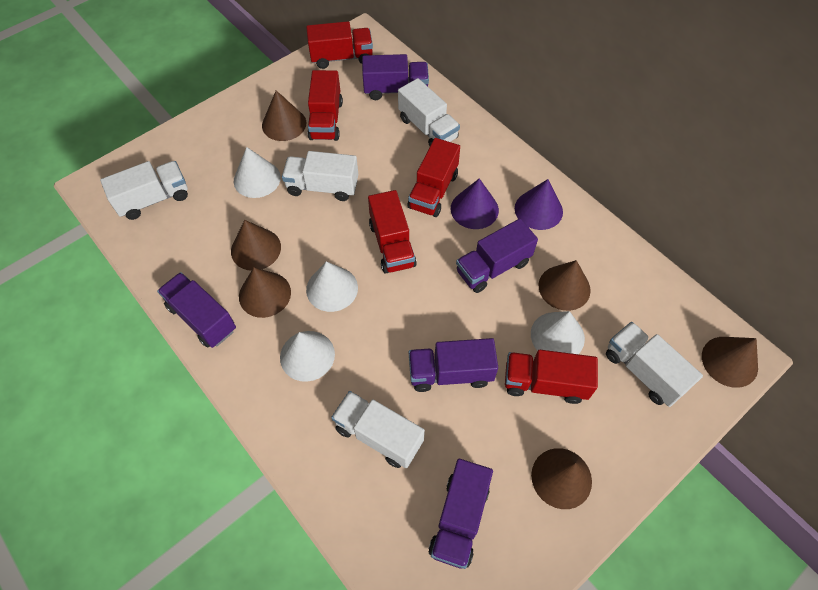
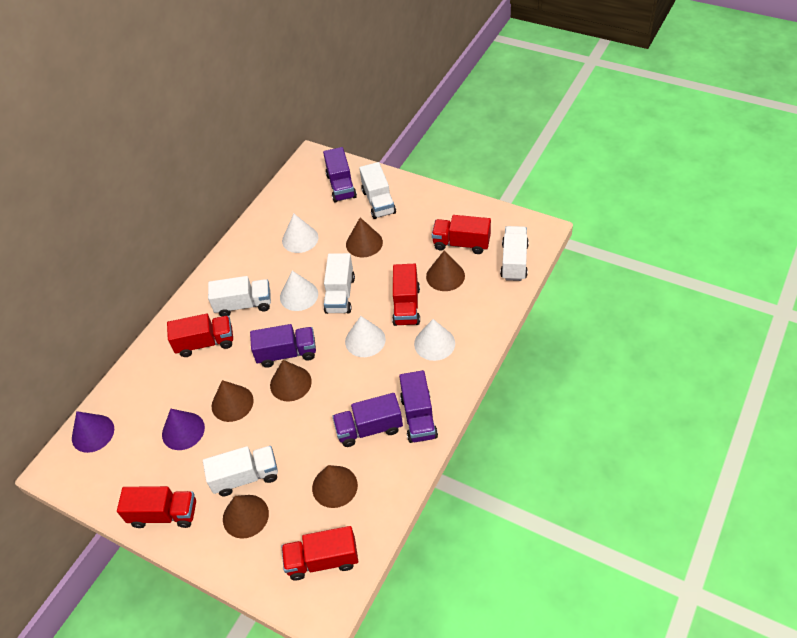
purple truck: 5 -> 4

